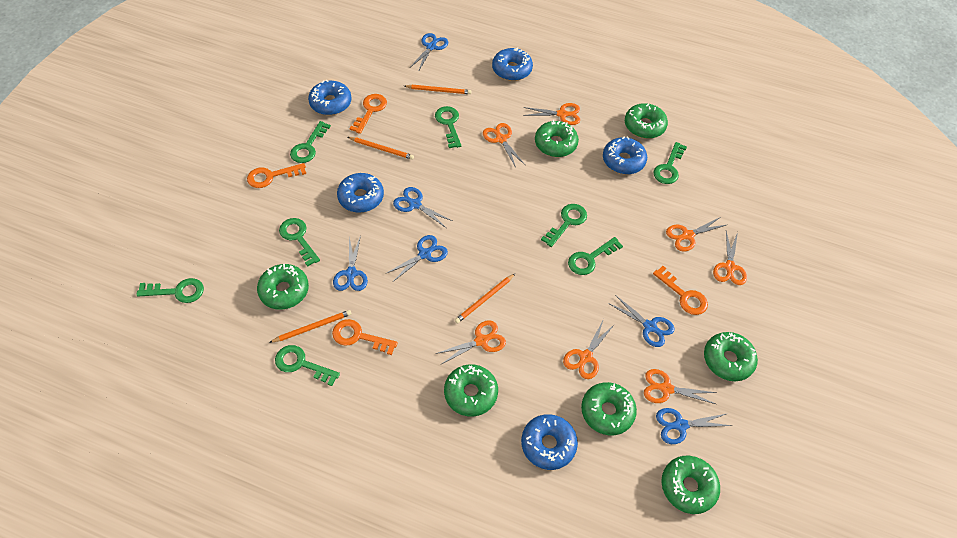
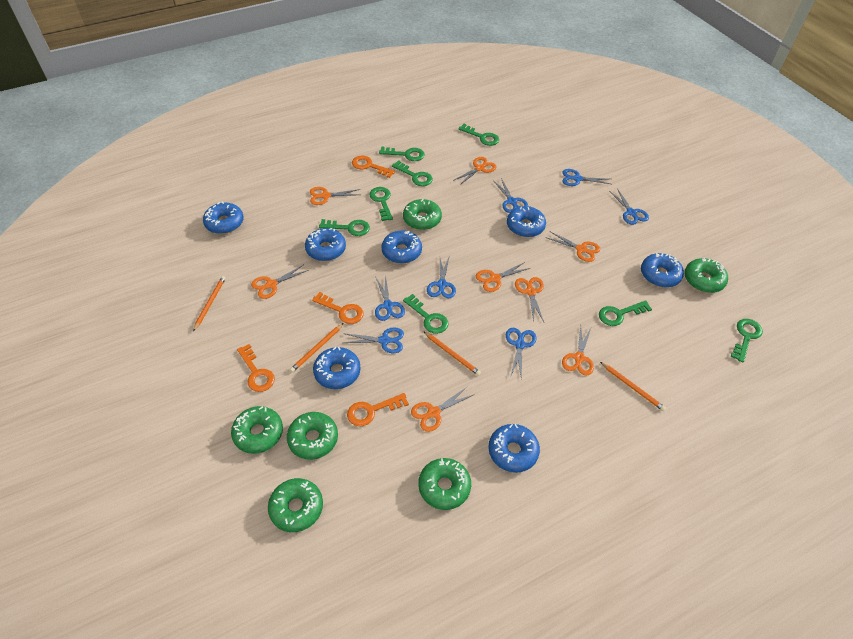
blue donut: 5 -> 7
blue scissors: 6 -> 7
green donut: 7 -> 6
orange scissors: 7 -> 8

